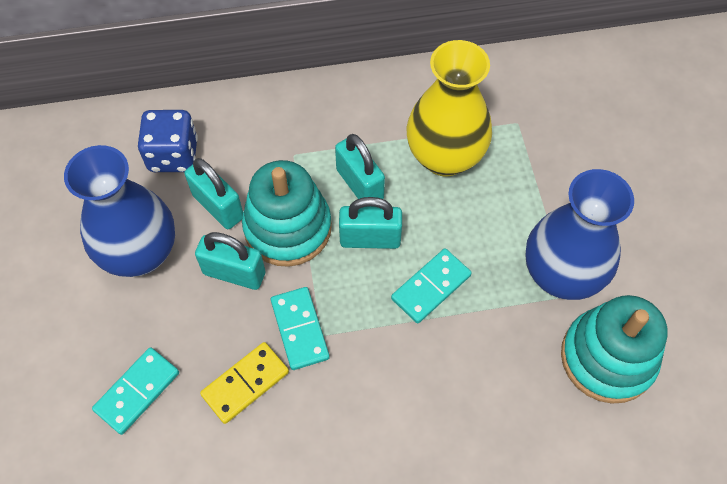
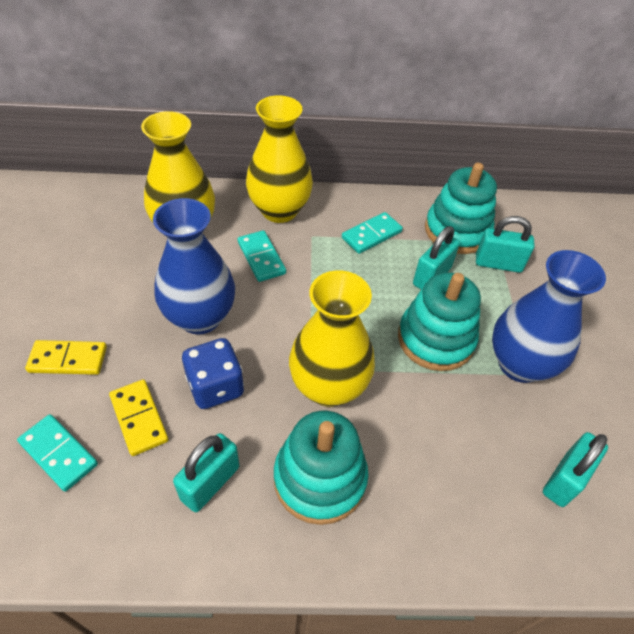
turquoise stacking toy: 2 -> 3
yellow domino: 1 -> 2
yellow vase: 1 -> 3

